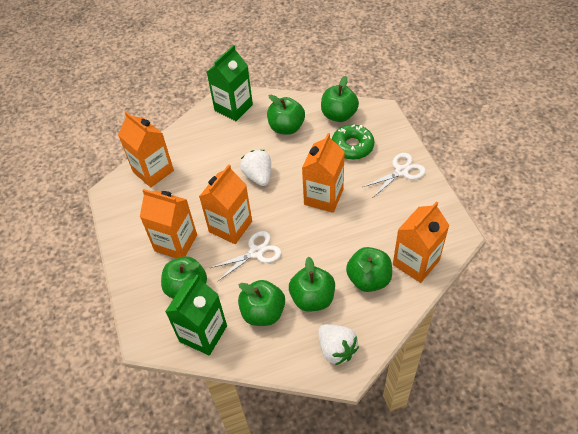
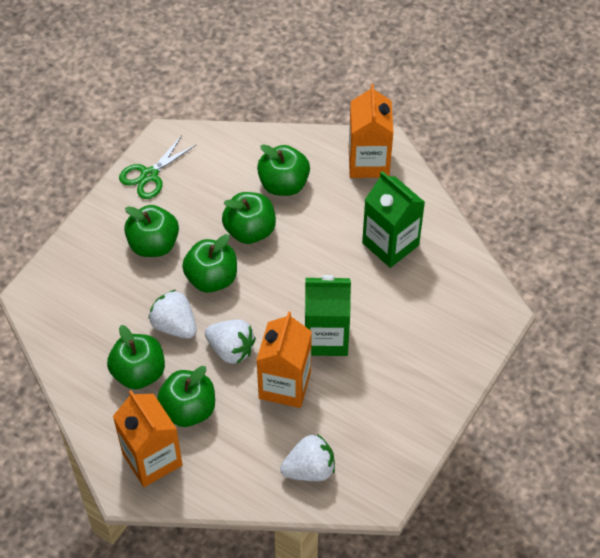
green donut: 1 -> 0
green scissors: 0 -> 1
orange carton: 5 -> 3
white scissors: 2 -> 0
white strawberry: 2 -> 3

